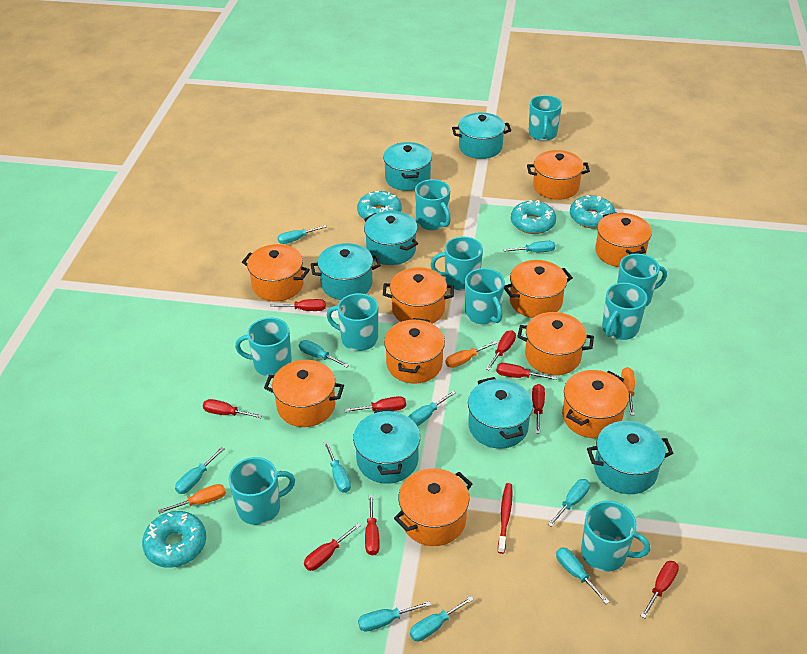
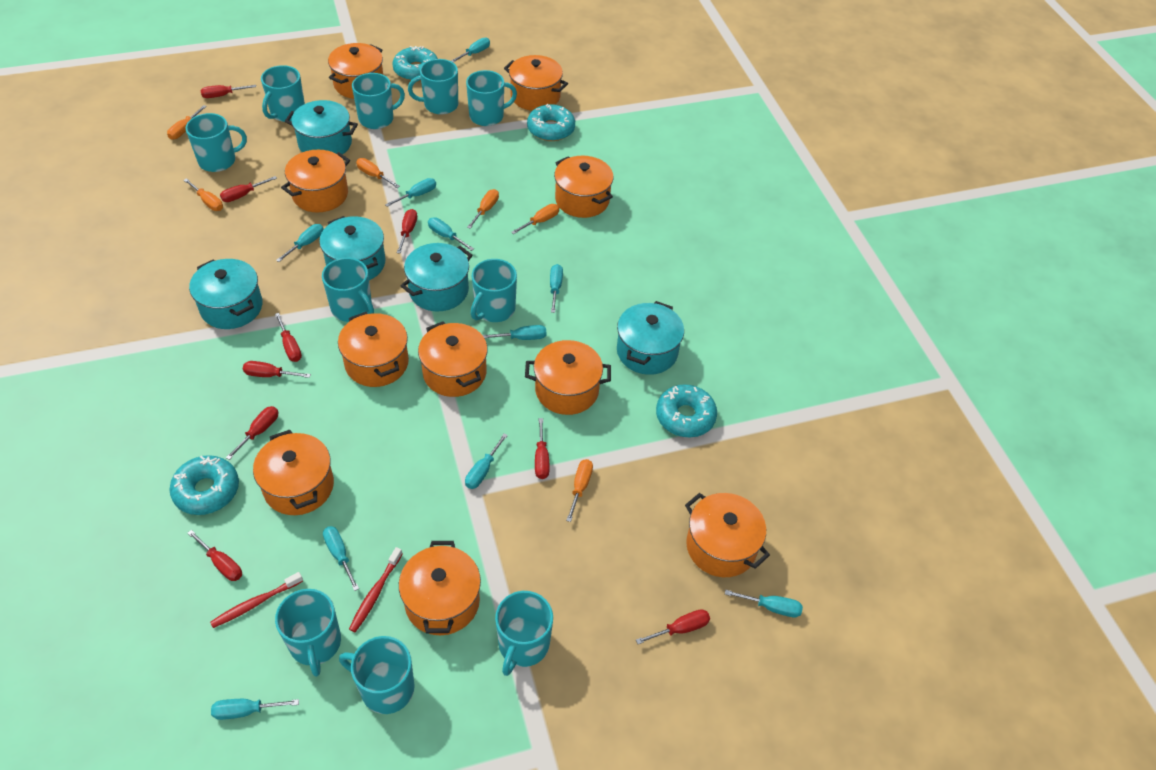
orange screwdriver: 3 -> 6
red toothbrush: 1 -> 2
turquoise pot: 7 -> 5

